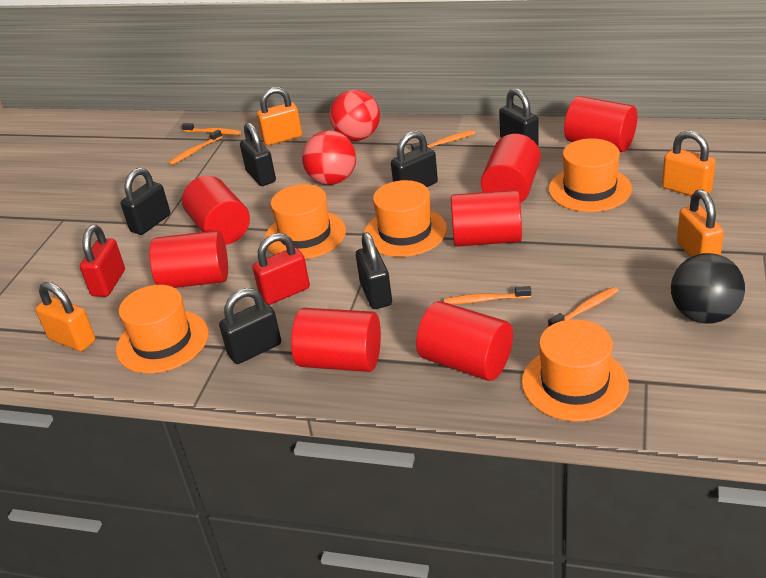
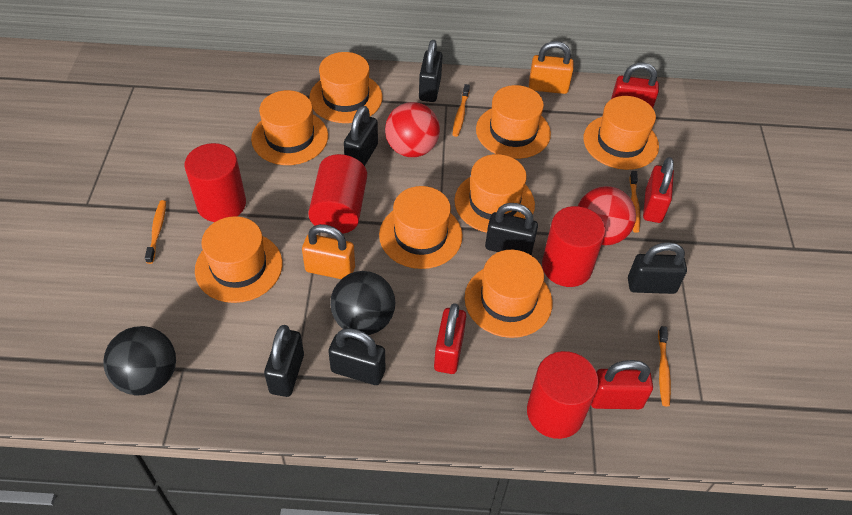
black ball: 1 -> 2
orange hat: 5 -> 8
orange padlock: 4 -> 2
orange toothbrush: 5 -> 4
red cylinder: 7 -> 4
red padlock: 2 -> 4

